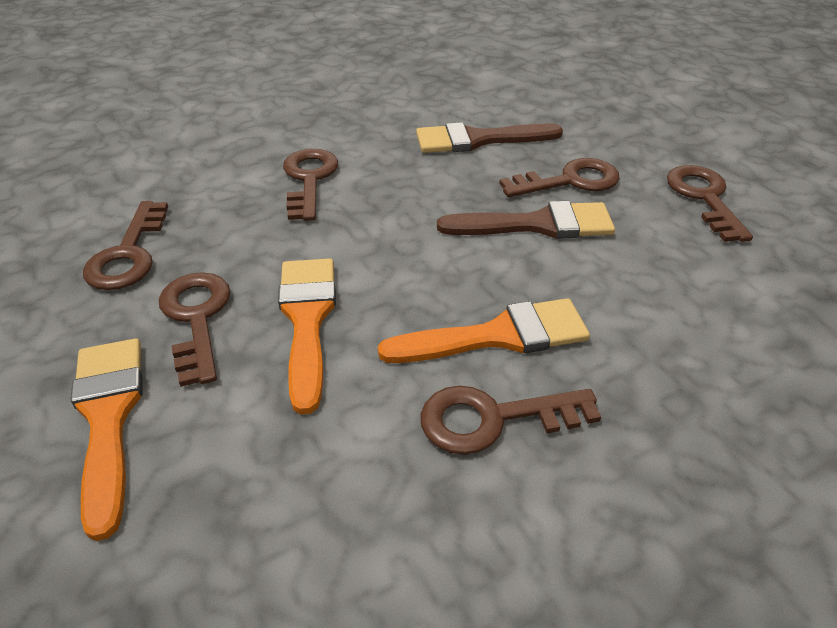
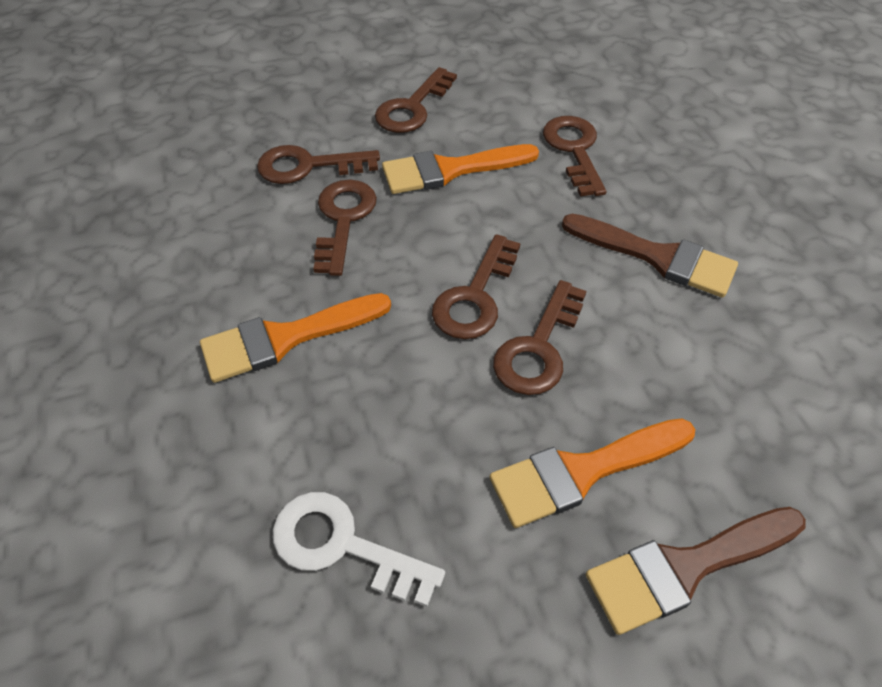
white key: 0 -> 1

